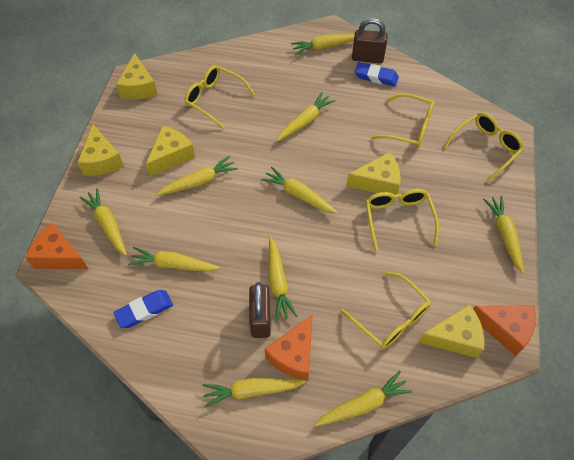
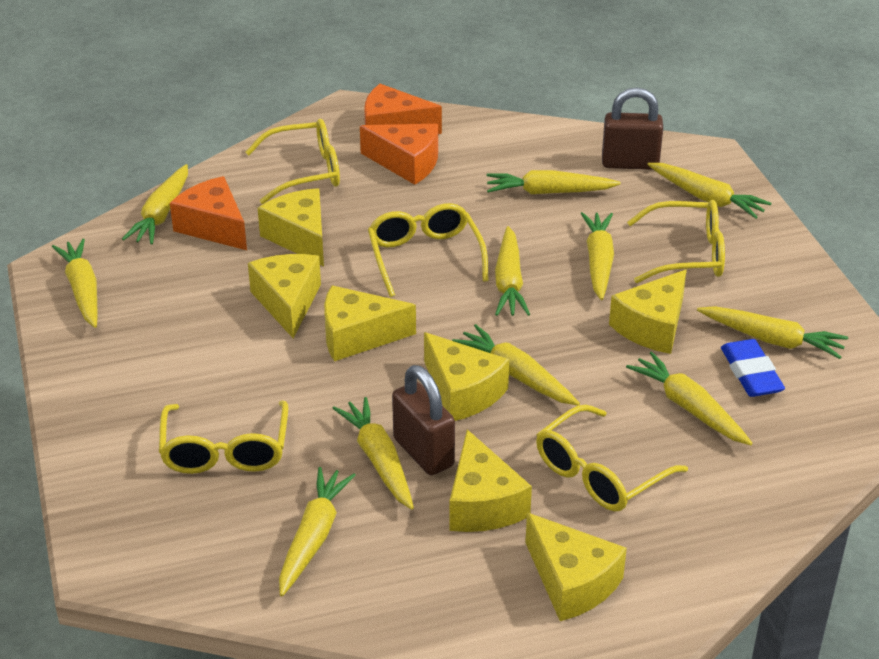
blue eraser: 2 -> 1
yellow carrot: 10 -> 11
yellow cheese: 5 -> 7

